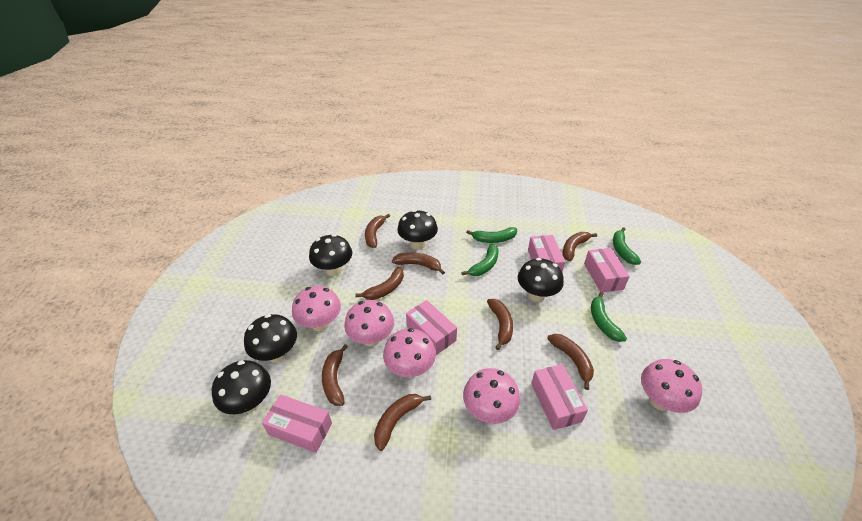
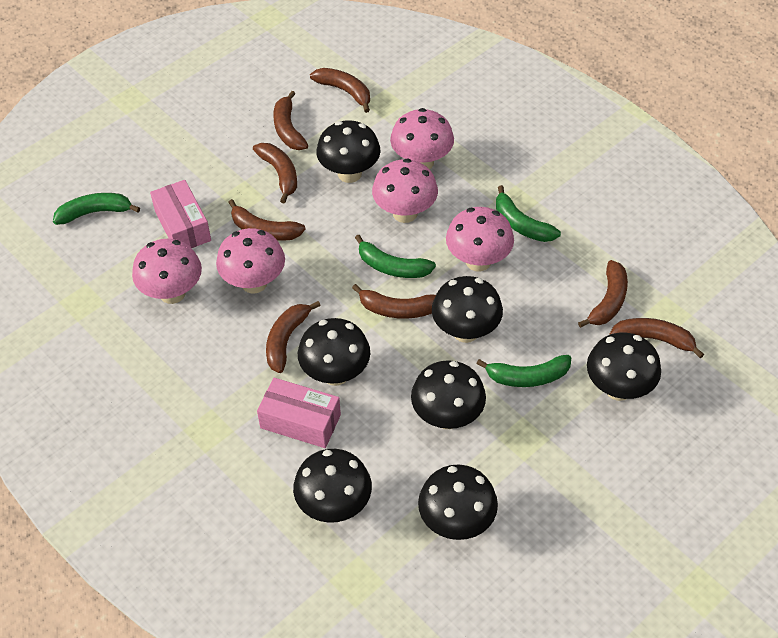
black mushroom: 5 -> 7
pink box: 5 -> 2

